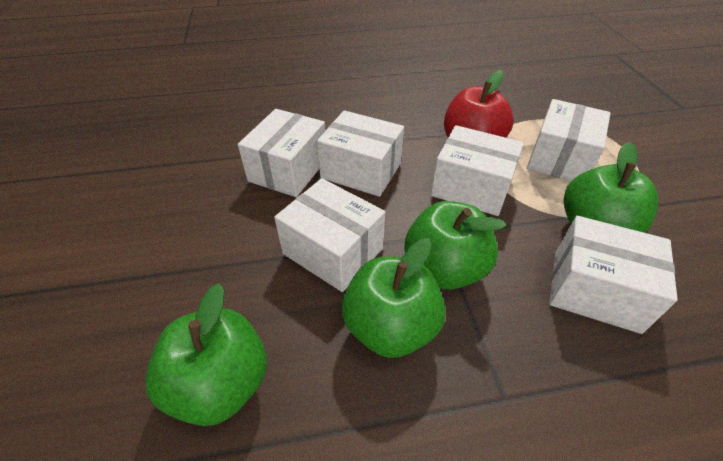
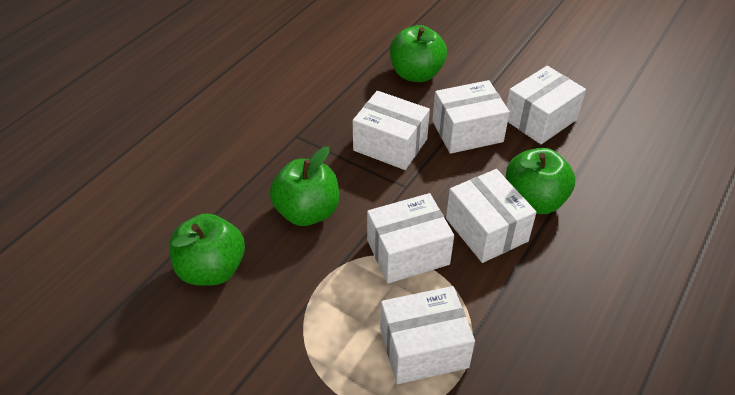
red apple: 1 -> 0

